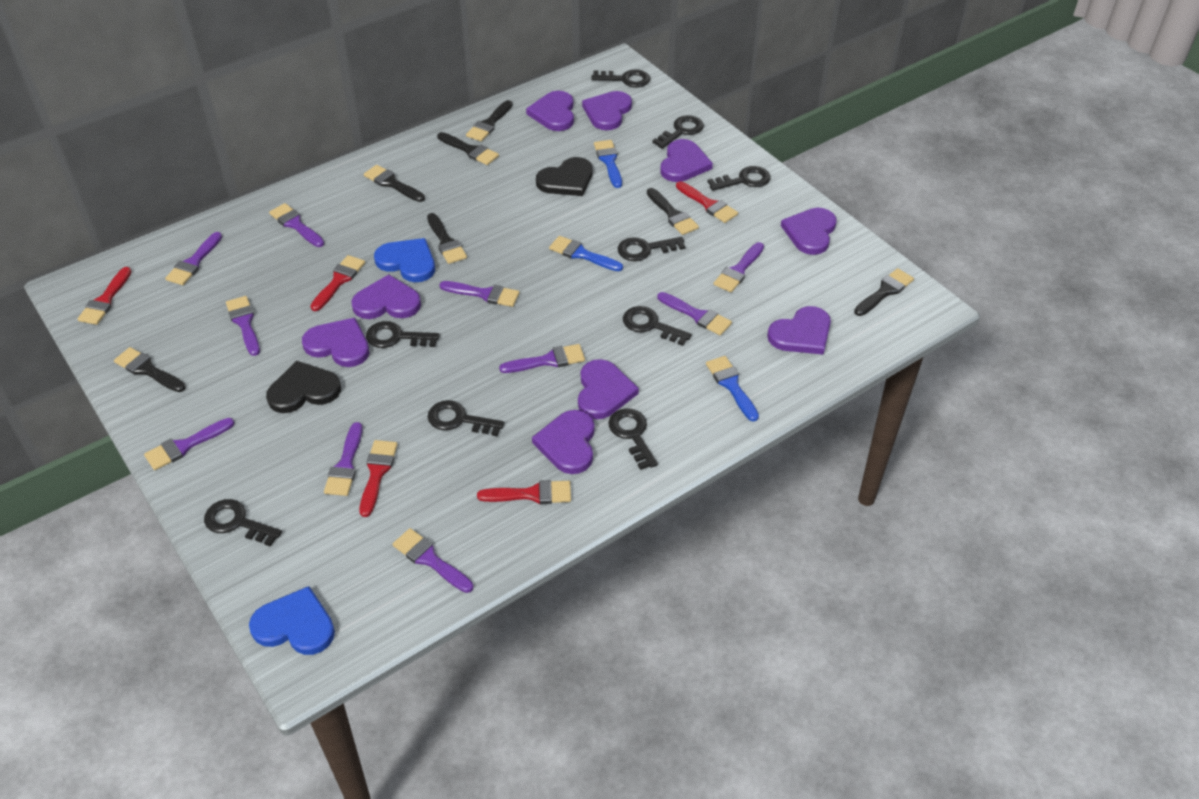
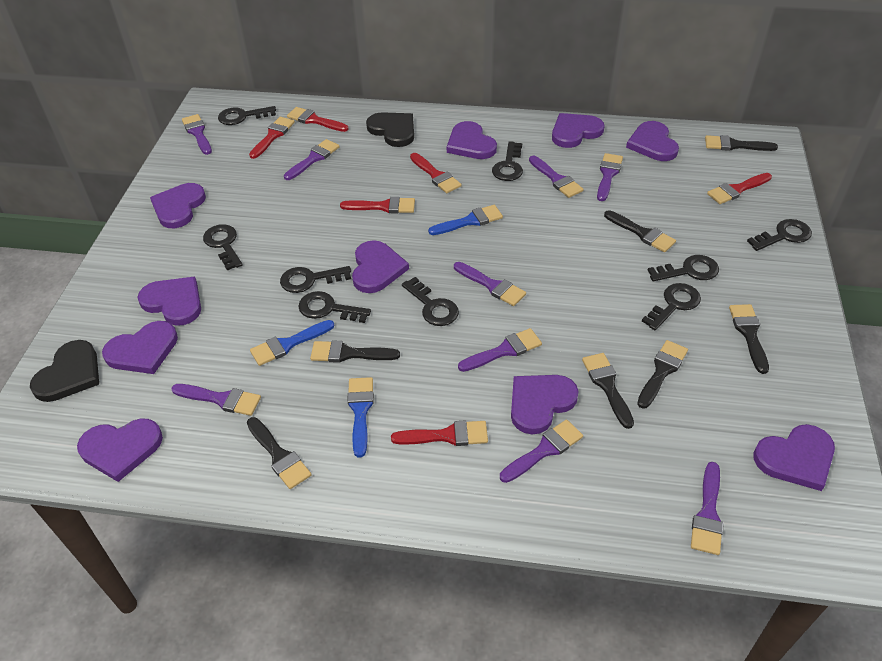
blue heart: 2 -> 0
purple brush: 10 -> 9
purple heart: 9 -> 10
red brush: 5 -> 6

